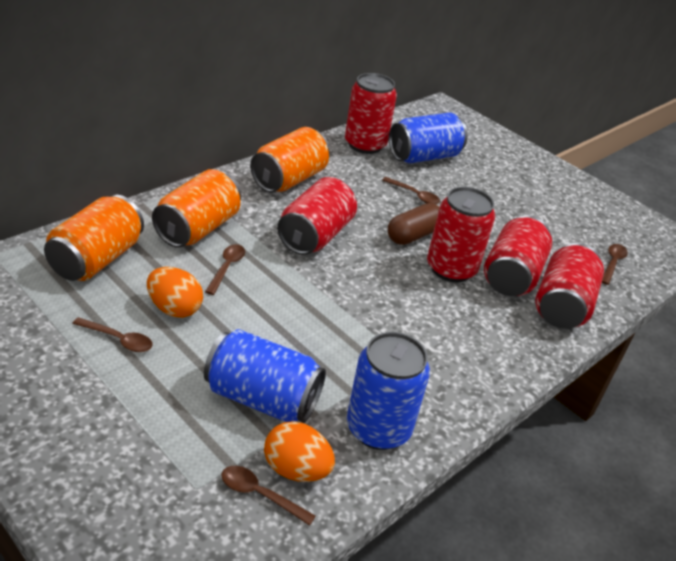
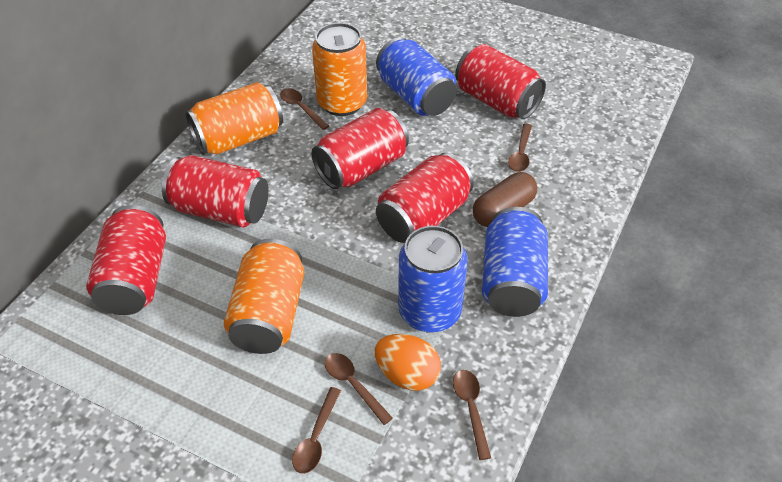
orange egg: 2 -> 1

